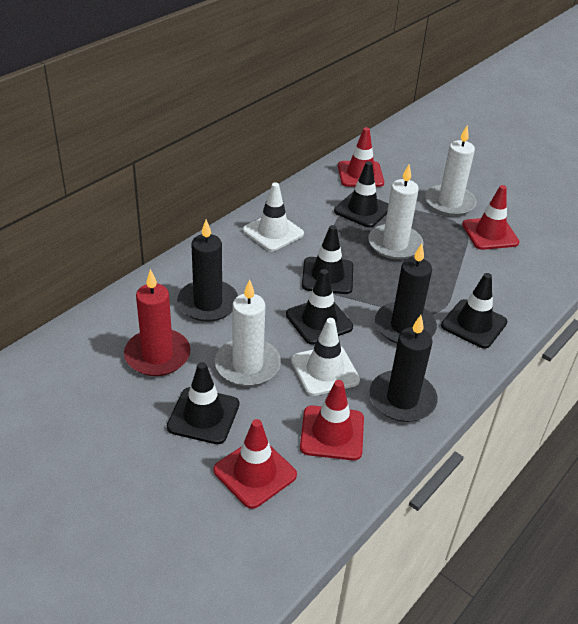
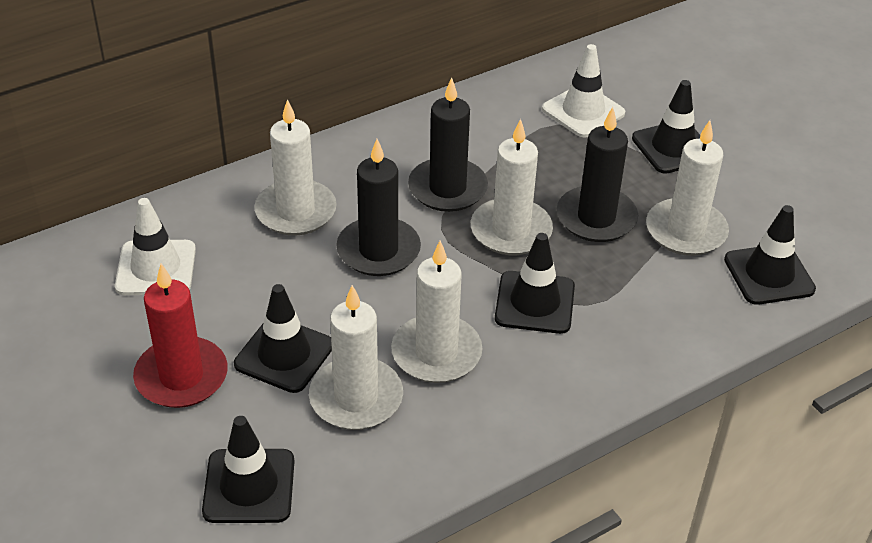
red traffic cone: 4 -> 0
white candle: 3 -> 5

